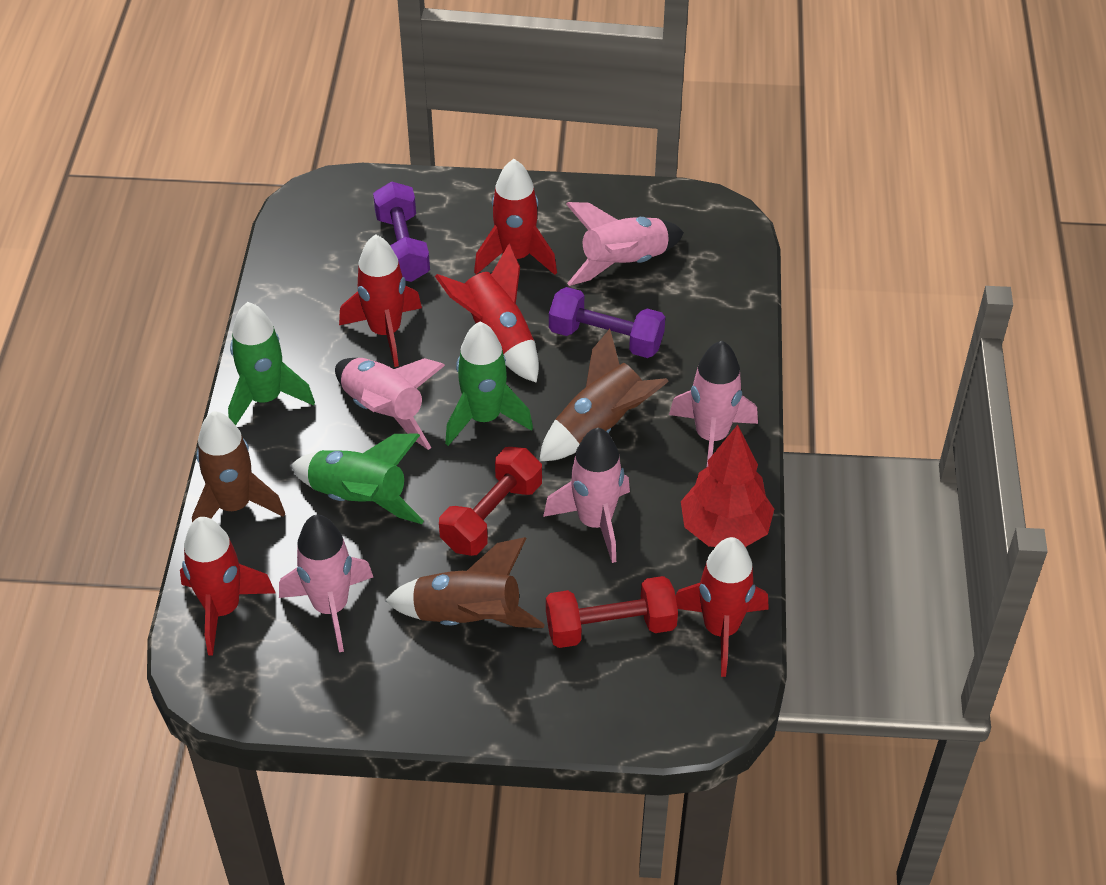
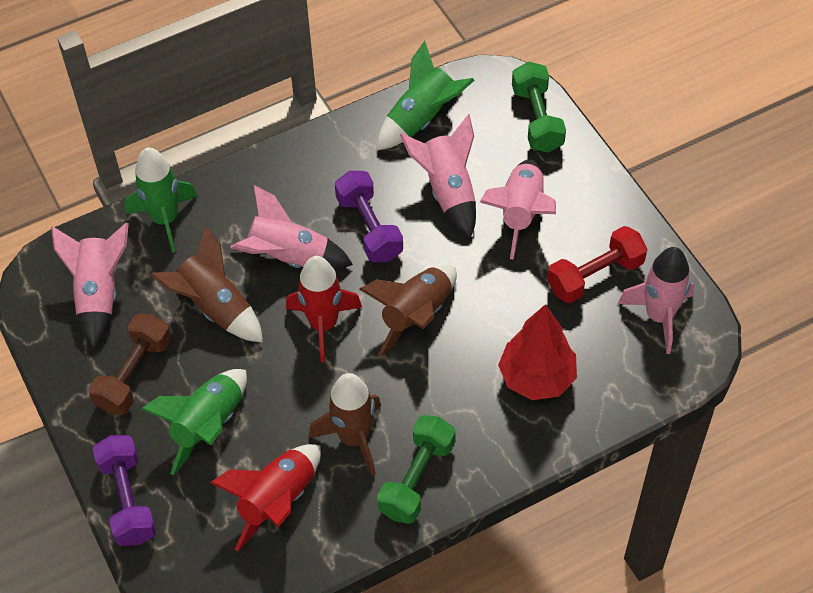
brown dumbbell: 0 -> 1
green dumbbell: 0 -> 2
red dumbbell: 2 -> 1
red rocket: 5 -> 2

